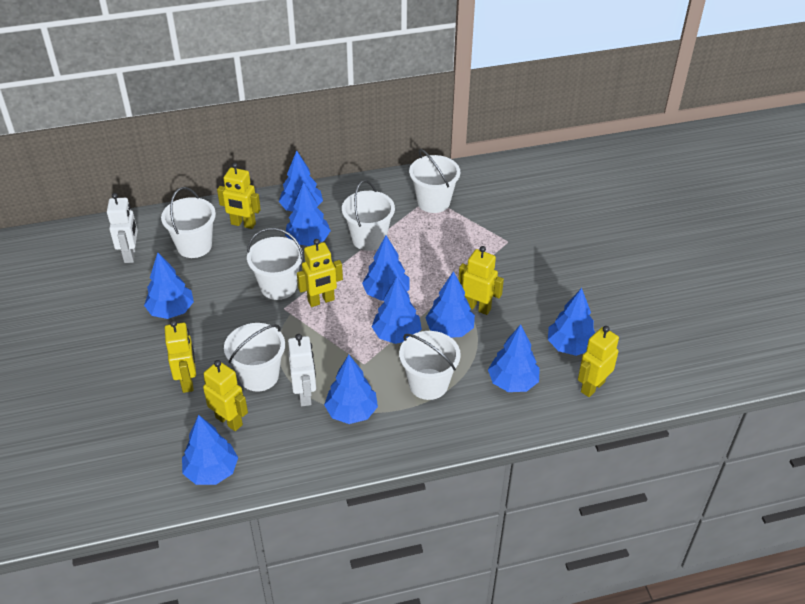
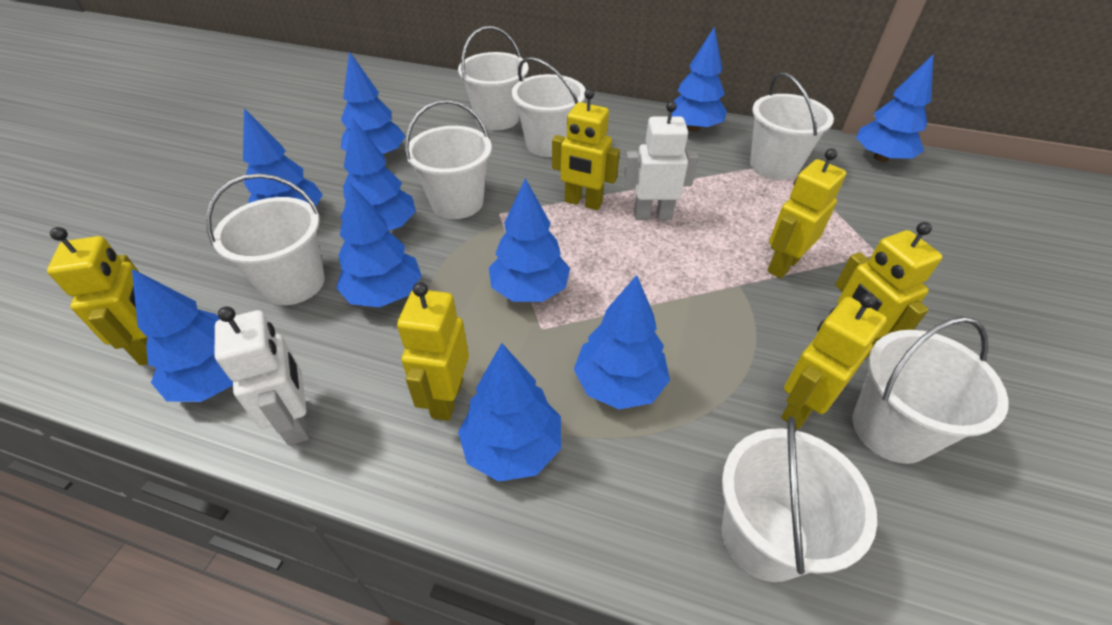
white bucket: 6 -> 7

